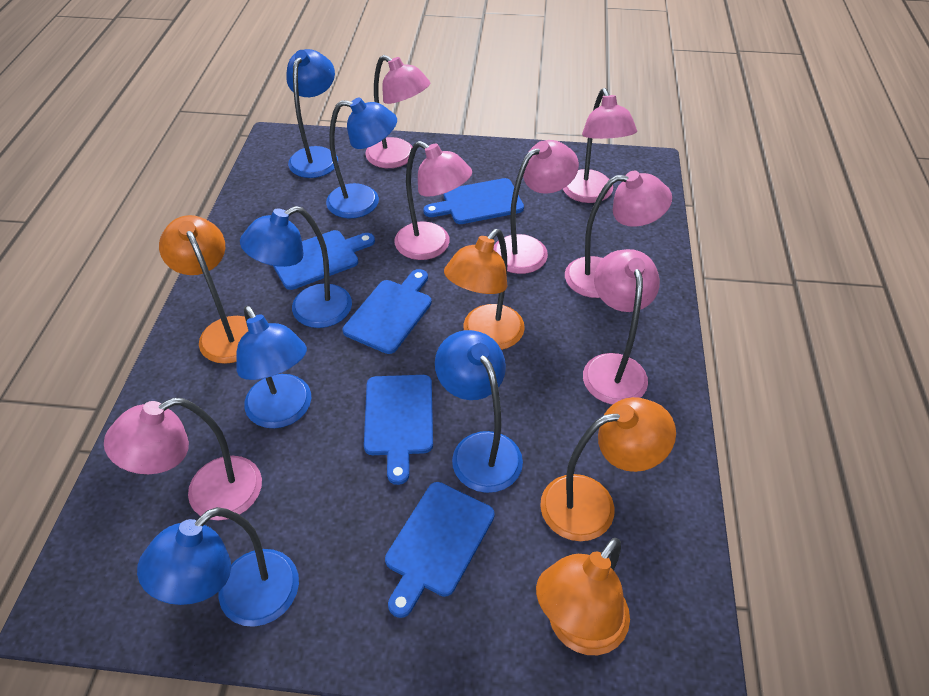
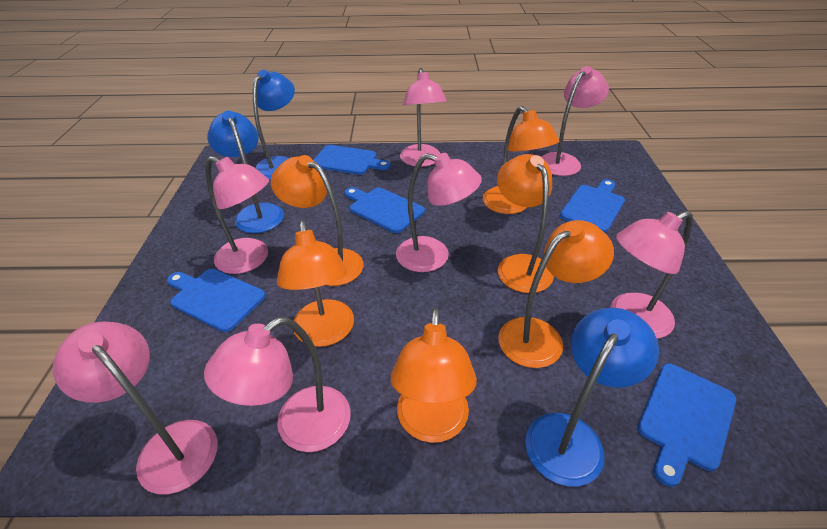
blue lamp: 6 -> 3
orange lamp: 4 -> 6

